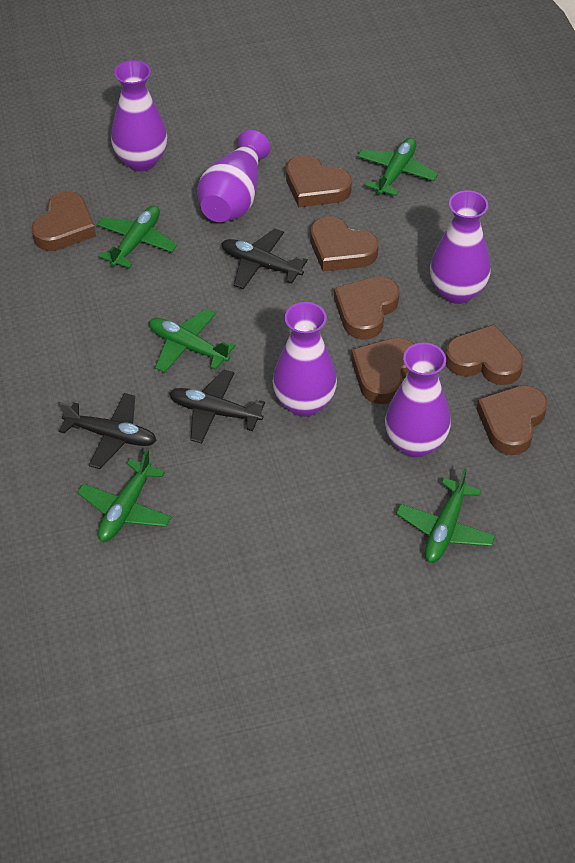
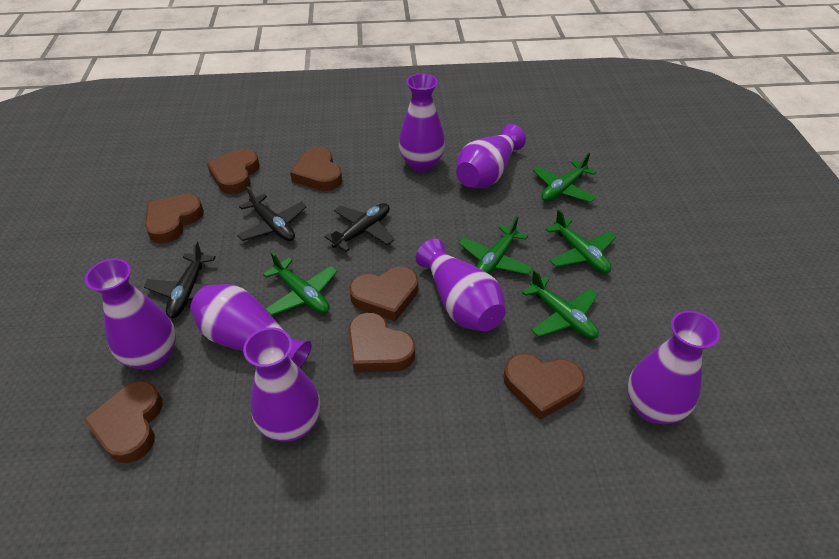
purple vase: 5 -> 7

